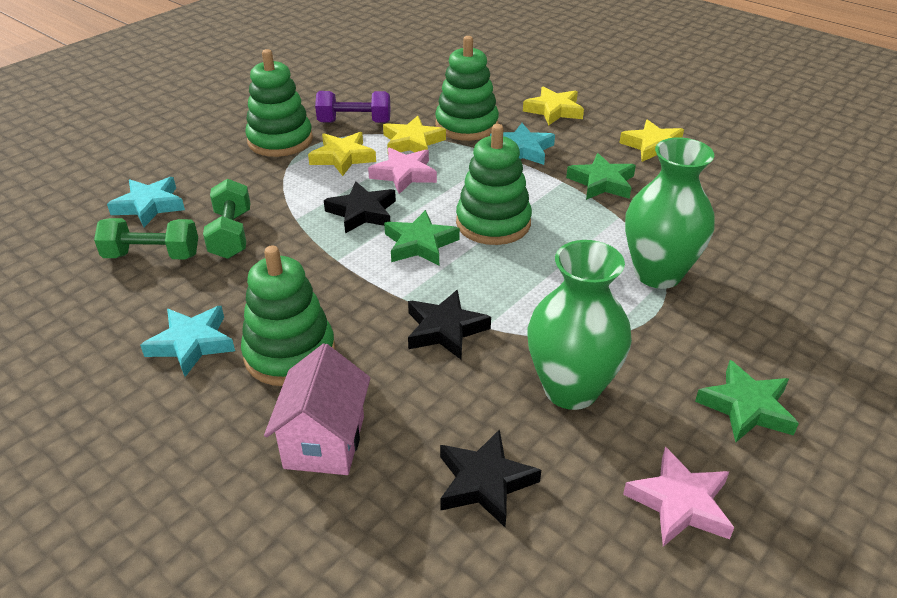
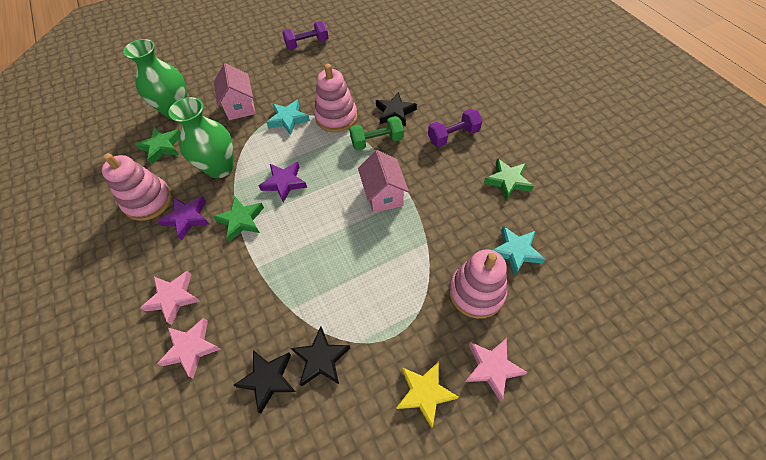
green dumbbell: 2 -> 1
green stacking toy: 4 -> 0
pink house: 1 -> 2
pink stacking toy: 0 -> 3
pink star: 2 -> 3
purple dumbbell: 1 -> 2
purple star: 0 -> 2
turquoise star: 3 -> 2
yellow star: 4 -> 1

